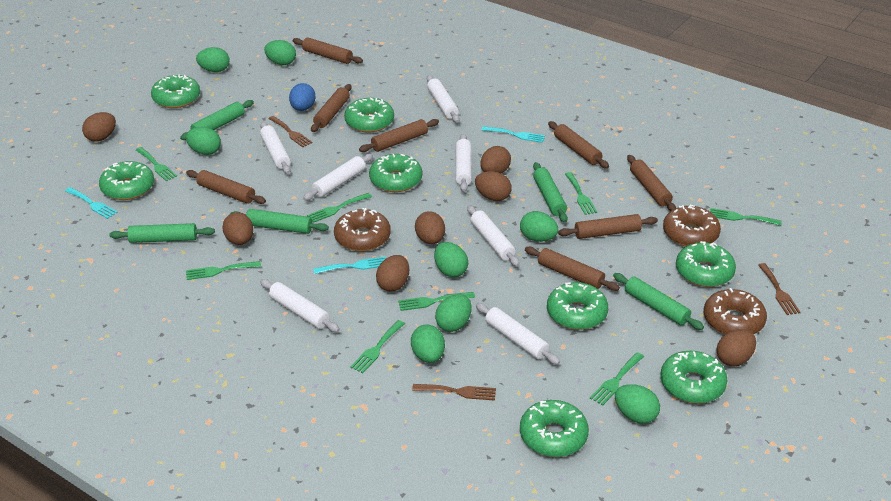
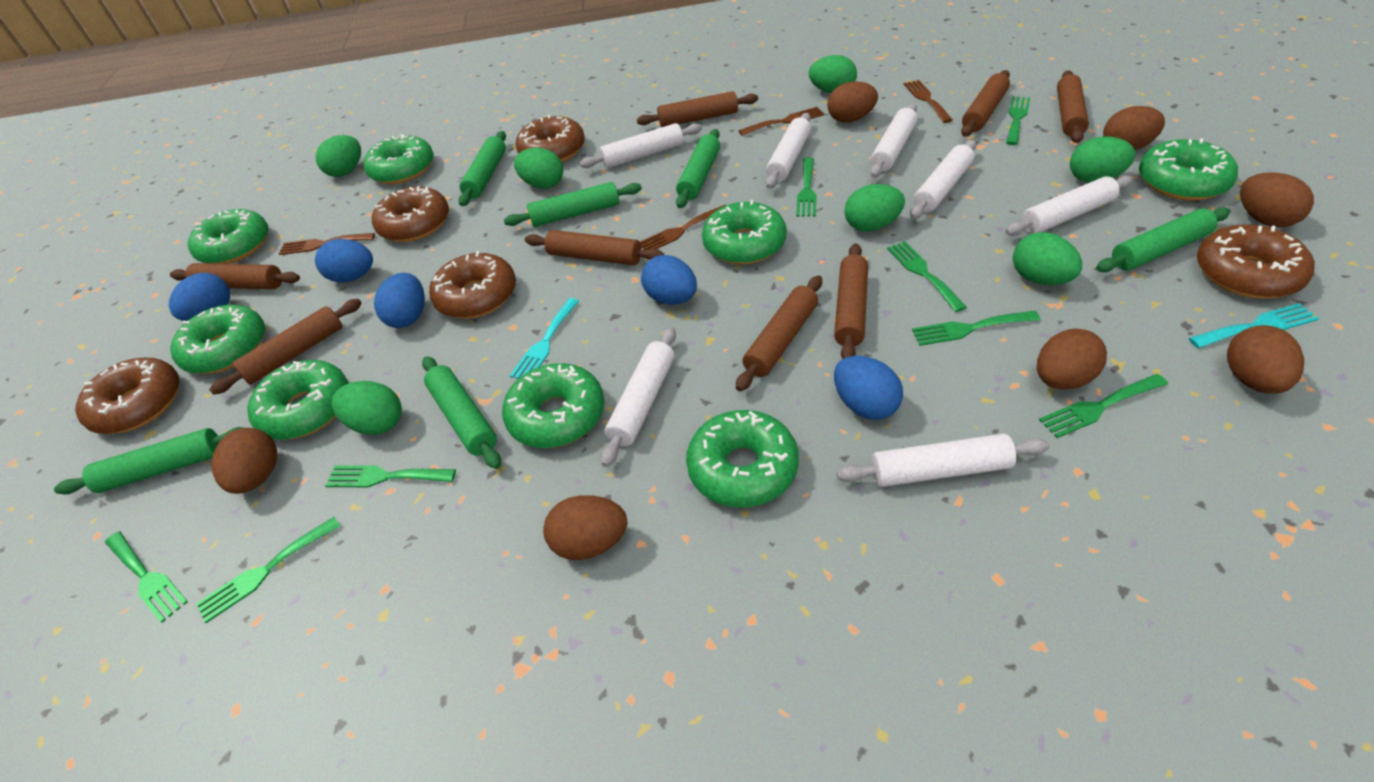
blue egg: 1 -> 5
brown donut: 3 -> 5
brown fork: 3 -> 4
green egg: 8 -> 7
green rolling pin: 5 -> 6
turquoise fork: 3 -> 2

